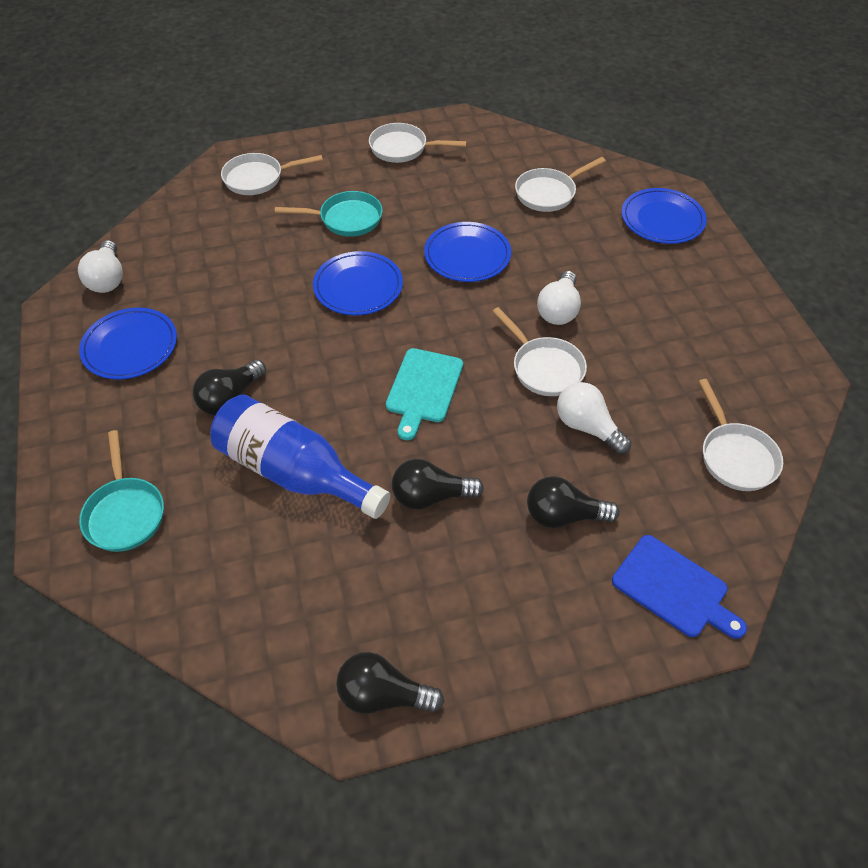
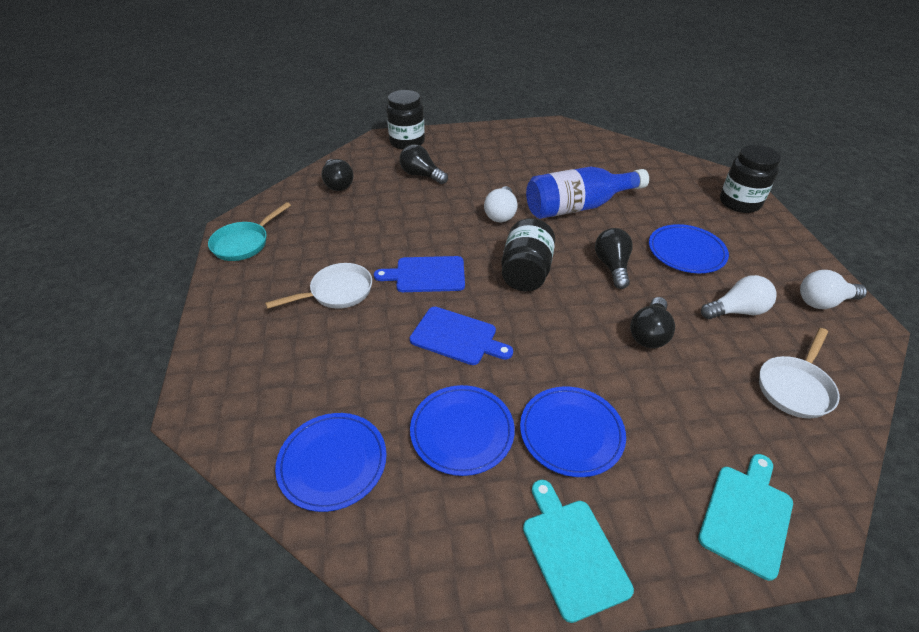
black jar: 0 -> 3
blue cutting board: 1 -> 2
turquoise cutting board: 1 -> 2
turquoise pan: 2 -> 1
white pan: 5 -> 2

